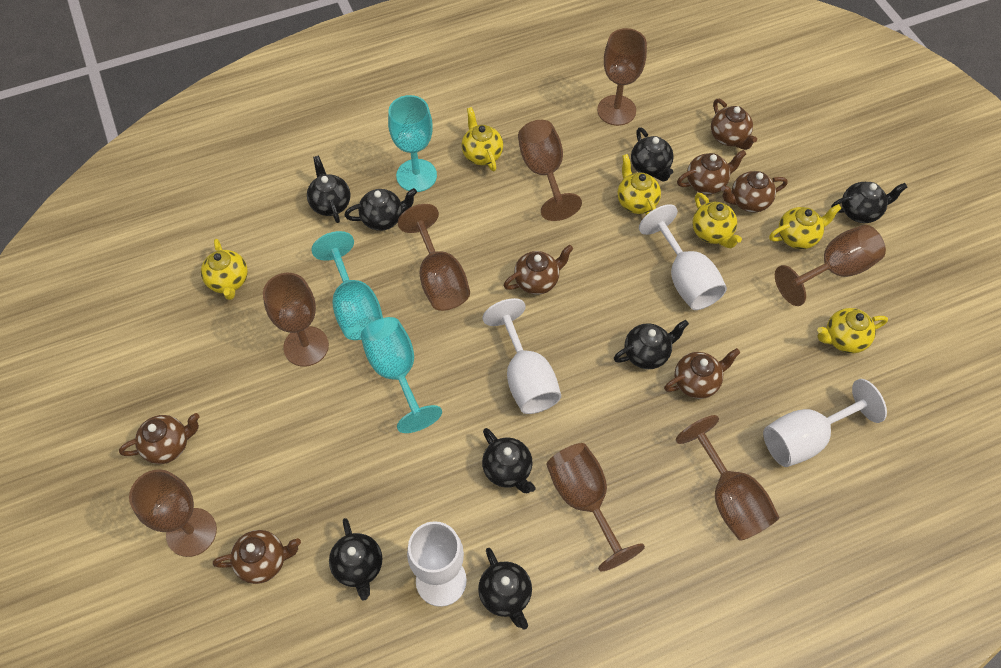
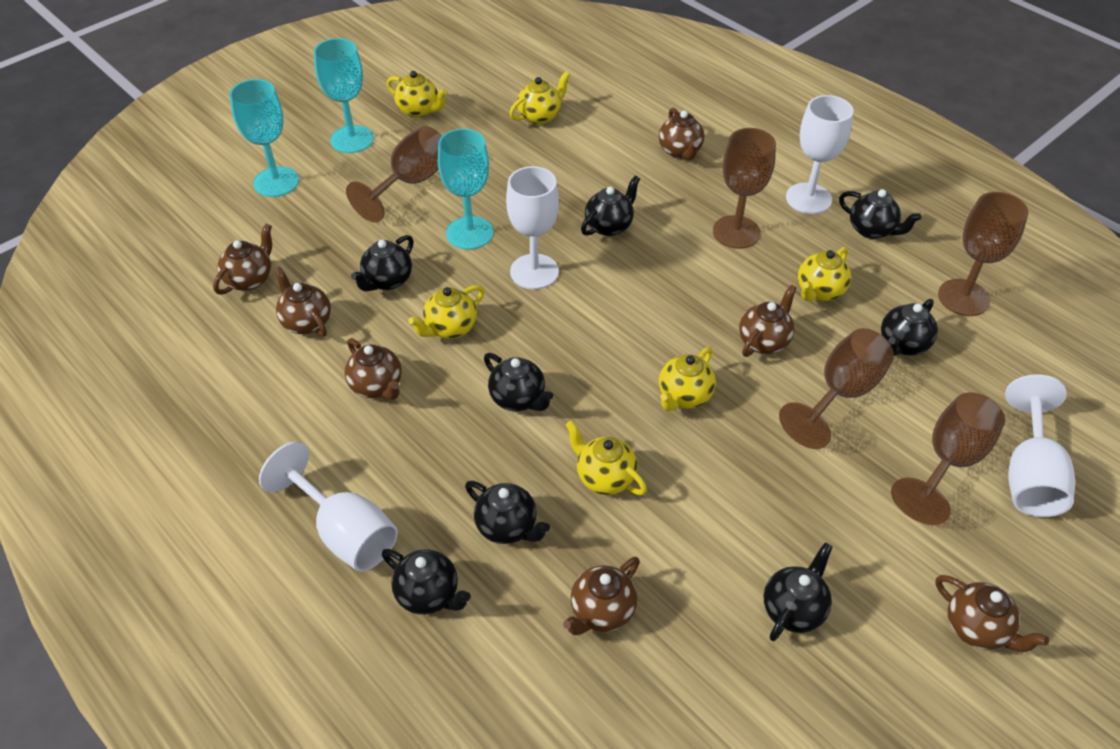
brown goblet: 8 -> 5

